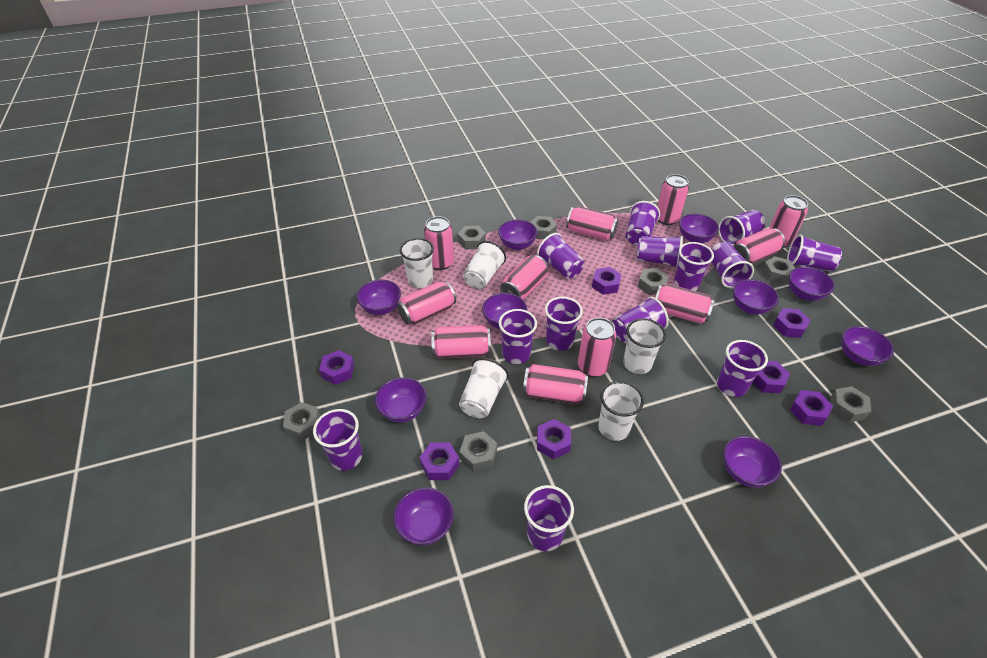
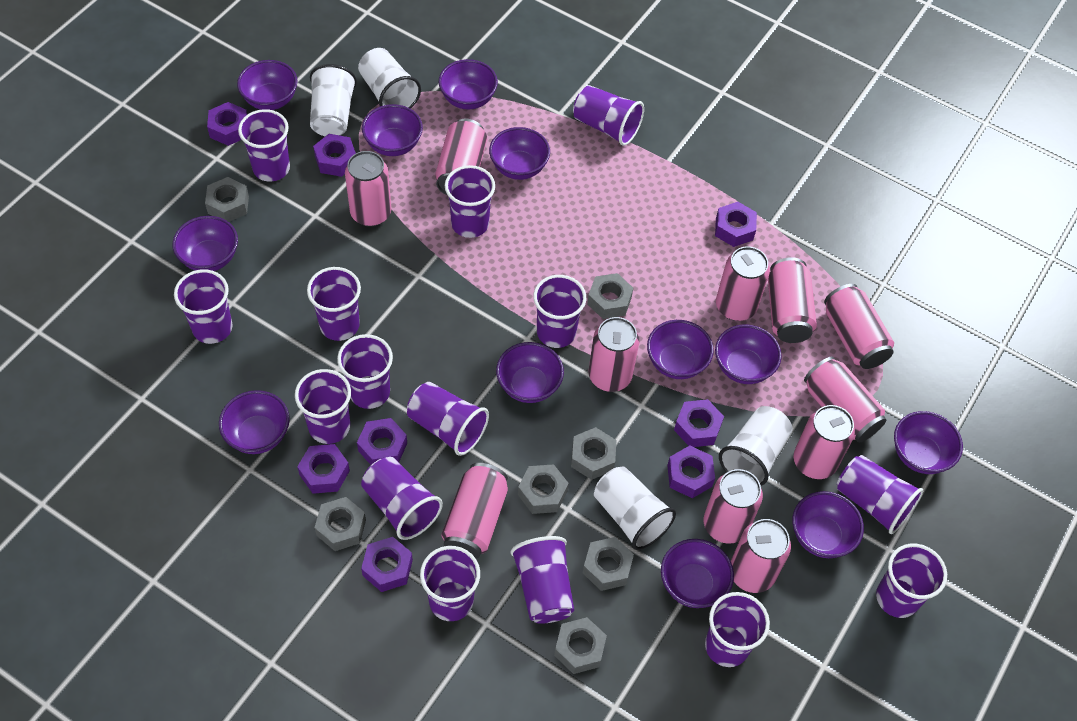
purple bowl: 10 -> 12
purple cup: 13 -> 15
purple nut: 7 -> 8
white cup: 5 -> 4

